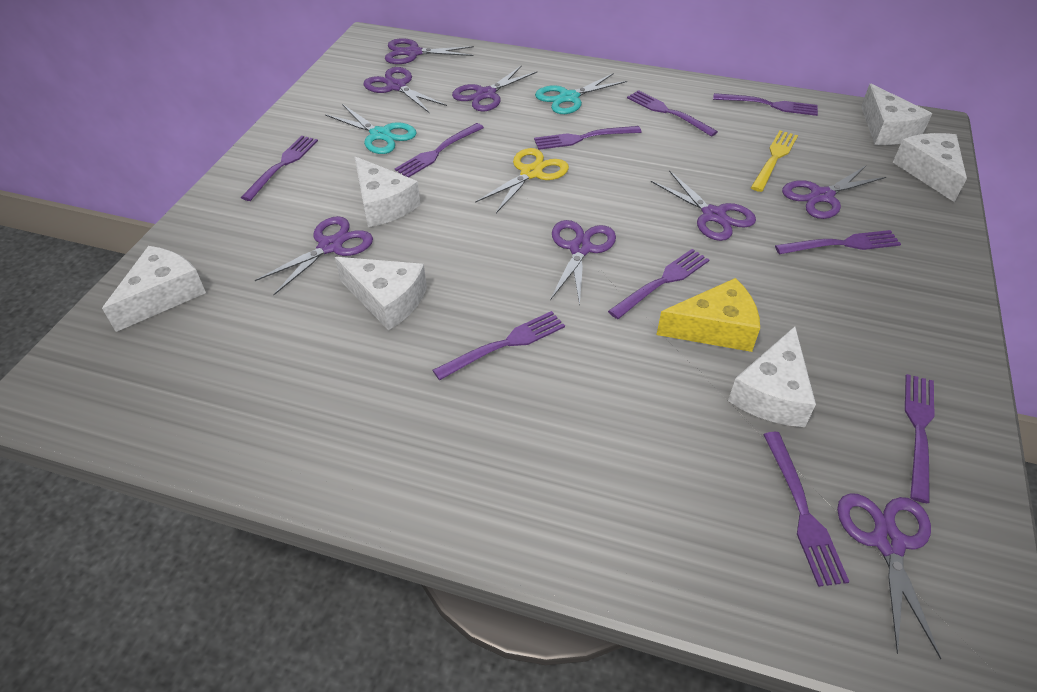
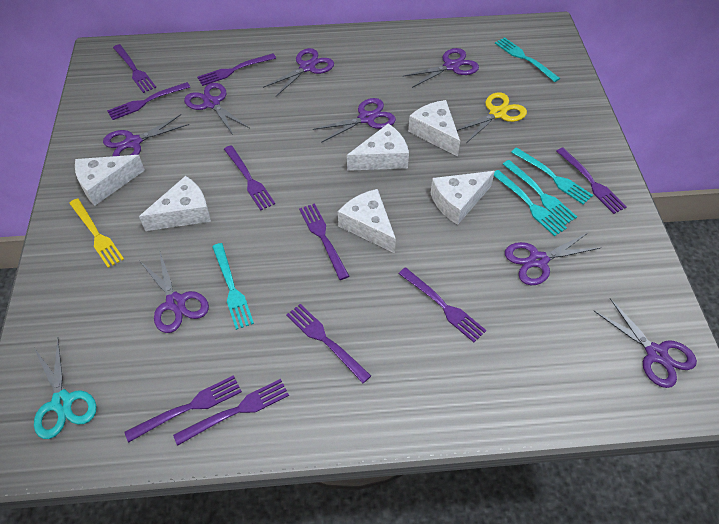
turquoise fork: 0 -> 5
turquoise scissors: 2 -> 1
yellow cheese: 1 -> 0

